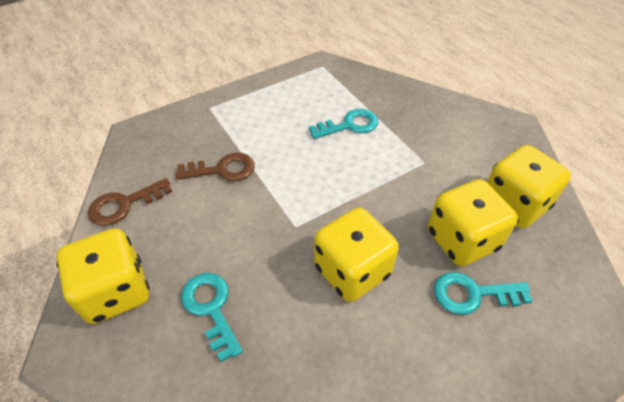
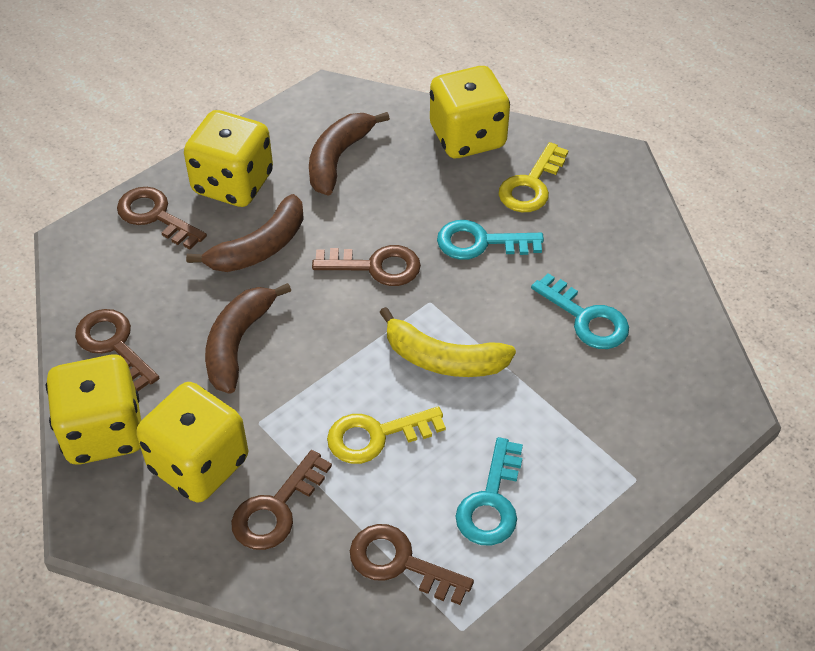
brown banana: 0 -> 3
brown key: 2 -> 5
yellow banana: 0 -> 1
yellow key: 0 -> 2

